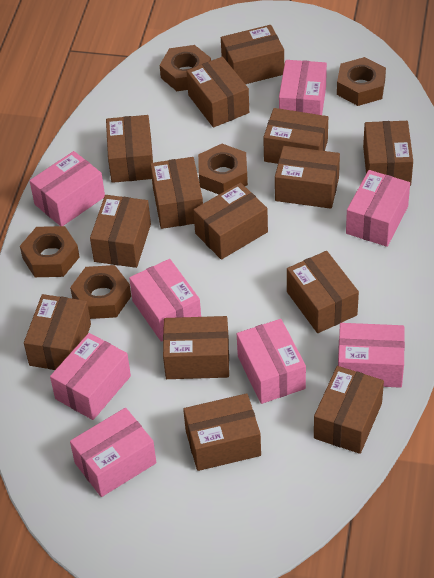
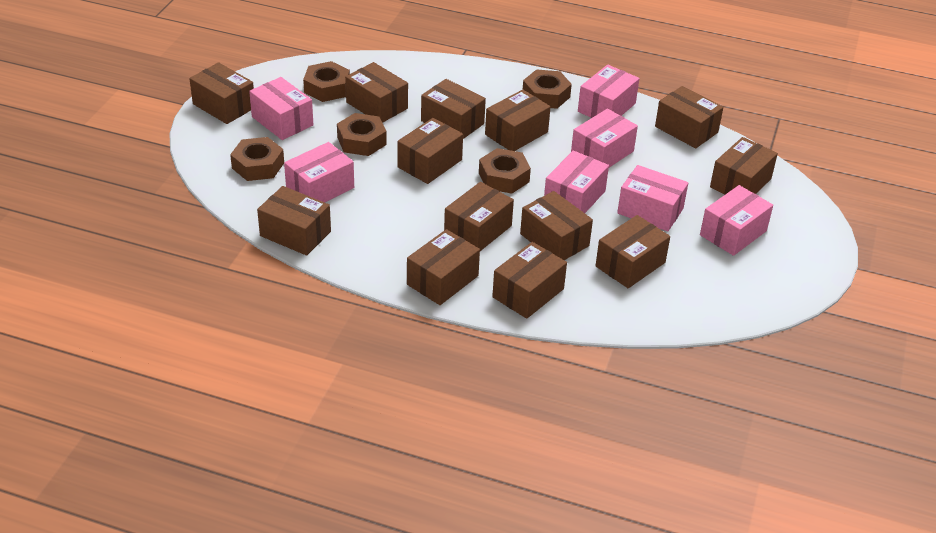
brown box: 14 -> 13
pink box: 8 -> 7

